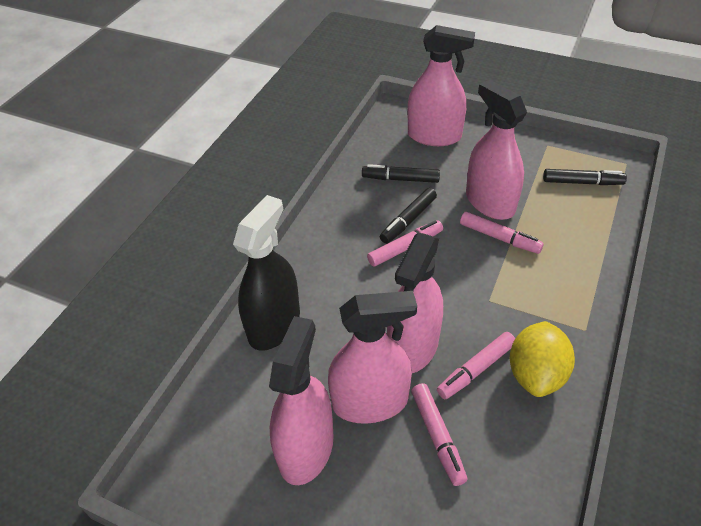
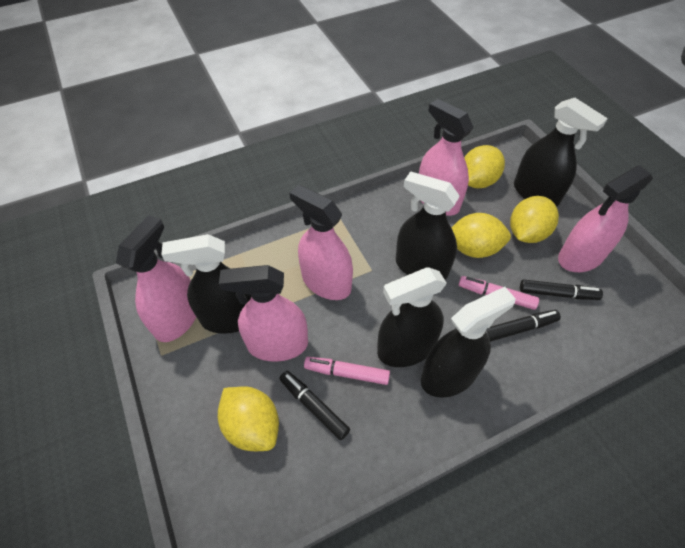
black spray bottle: 1 -> 5
pink marker: 4 -> 2
yellow lemon: 1 -> 4

